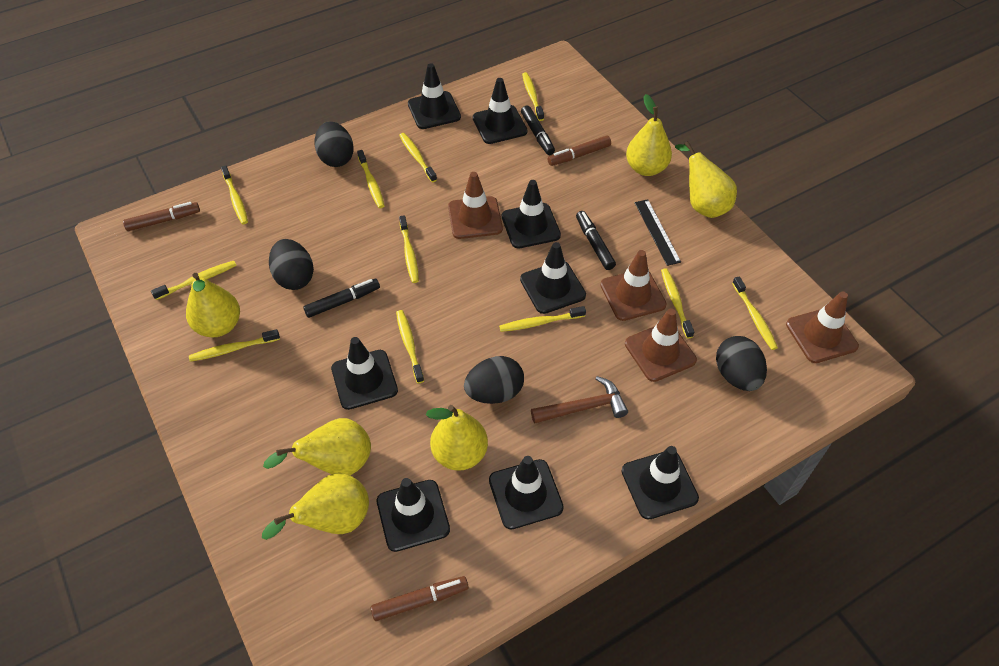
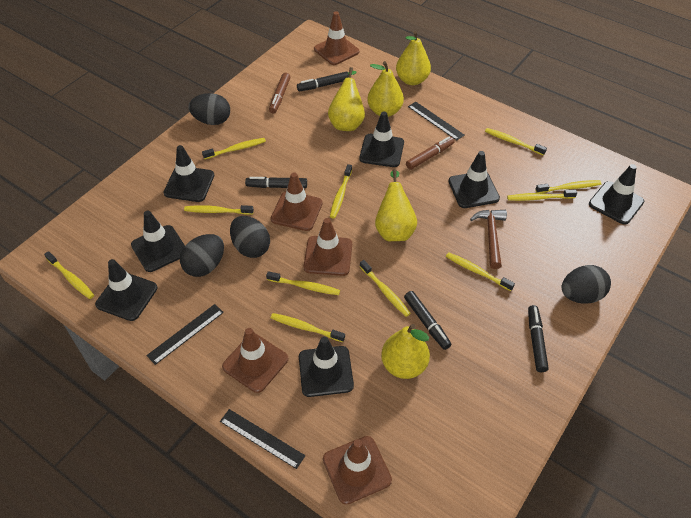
black marker: 3 -> 4
black ruler: 1 -> 3
black traffic cone: 8 -> 7
brown marker: 3 -> 2
brown traffic cone: 4 -> 5
yellow pear: 6 -> 5

